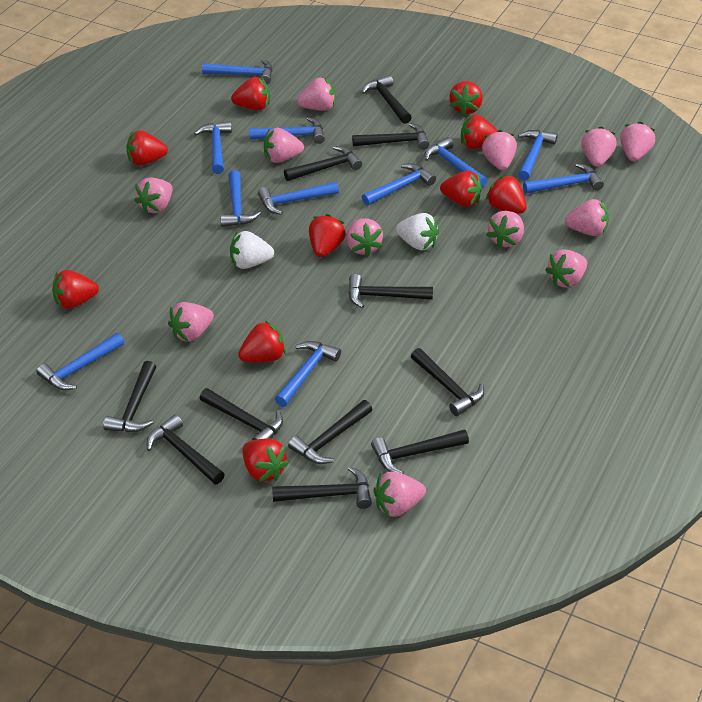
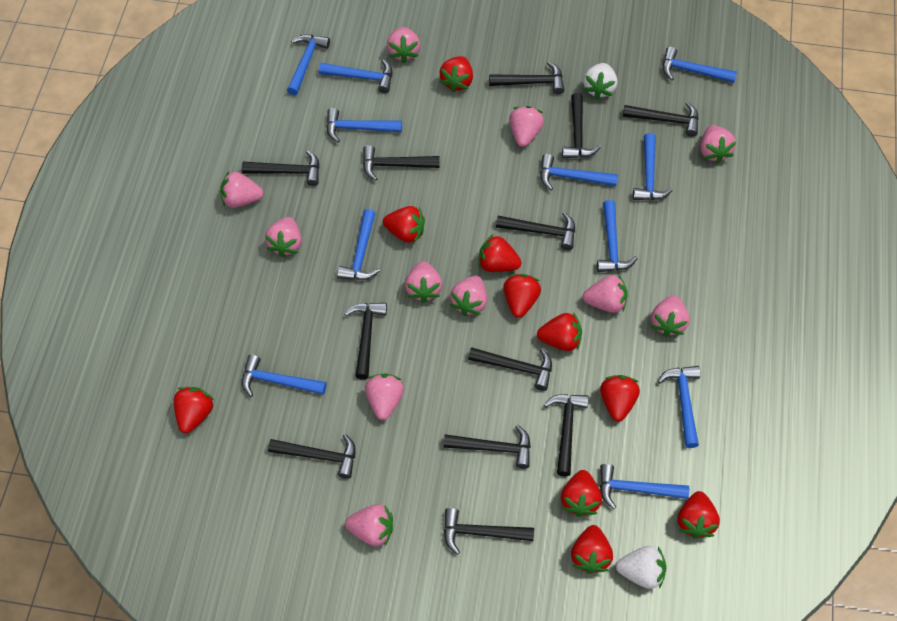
black hammer: 11 -> 12
pink strawberry: 12 -> 11

